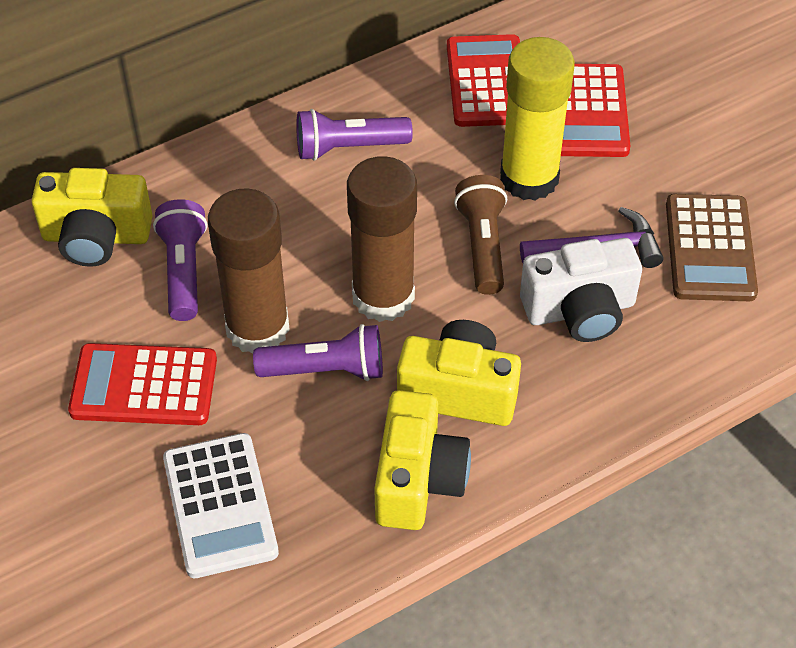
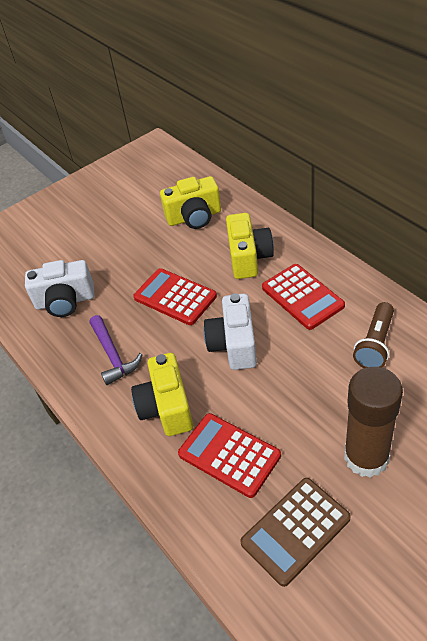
brown glue stick: 2 -> 1
purple flashlight: 3 -> 0
white calculator: 1 -> 0
white camera: 1 -> 2
yellow glue stick: 1 -> 0

